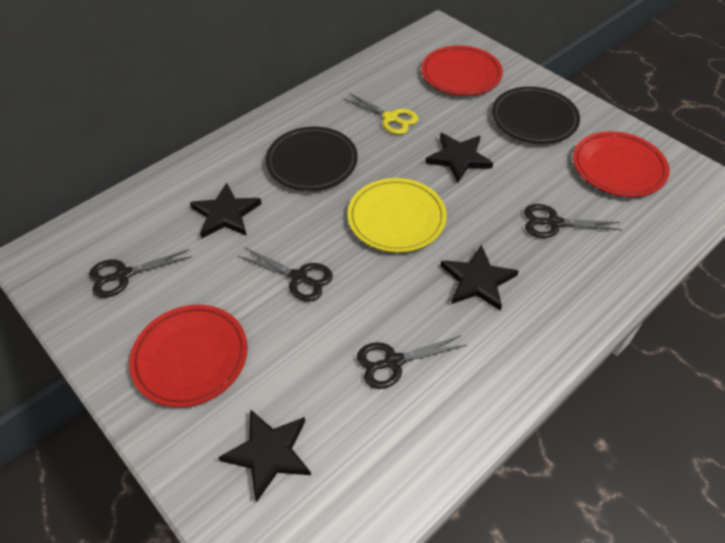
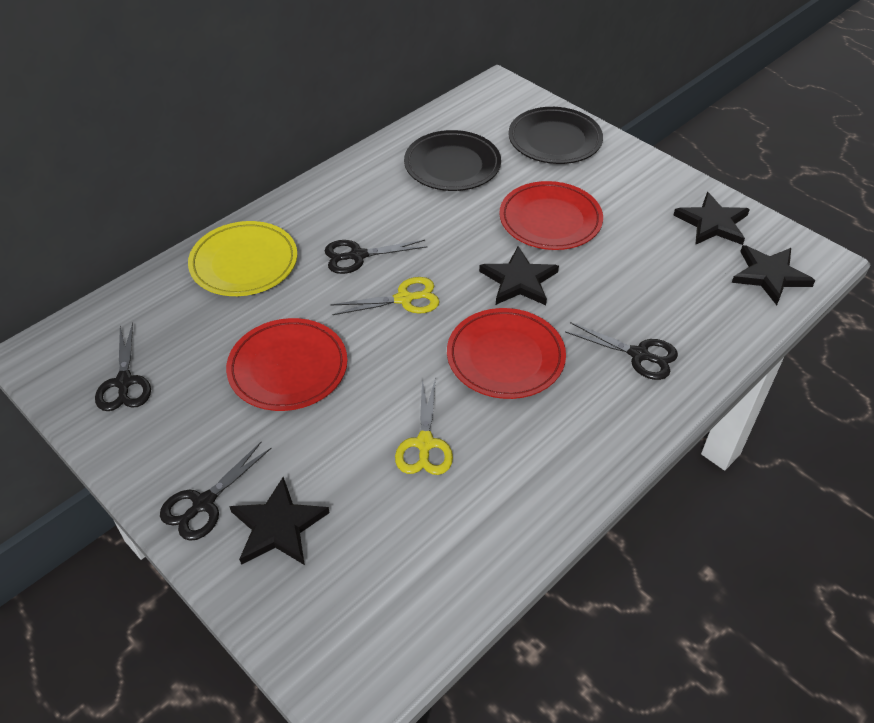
yellow scissors: 1 -> 2

